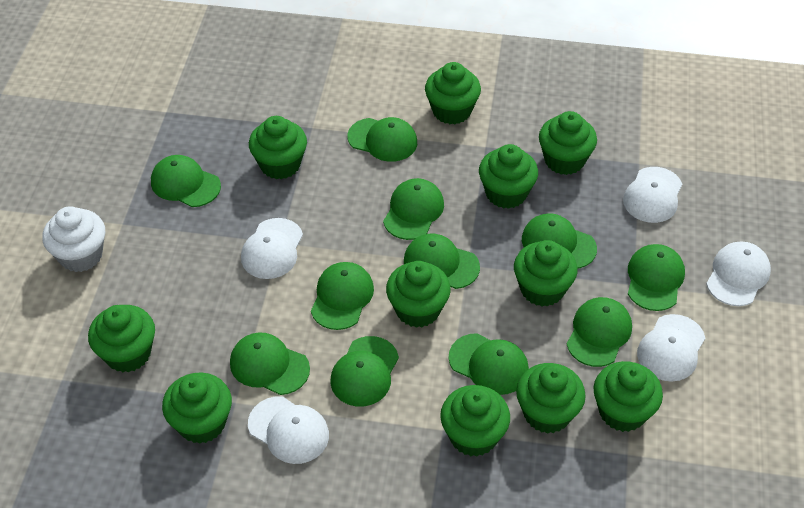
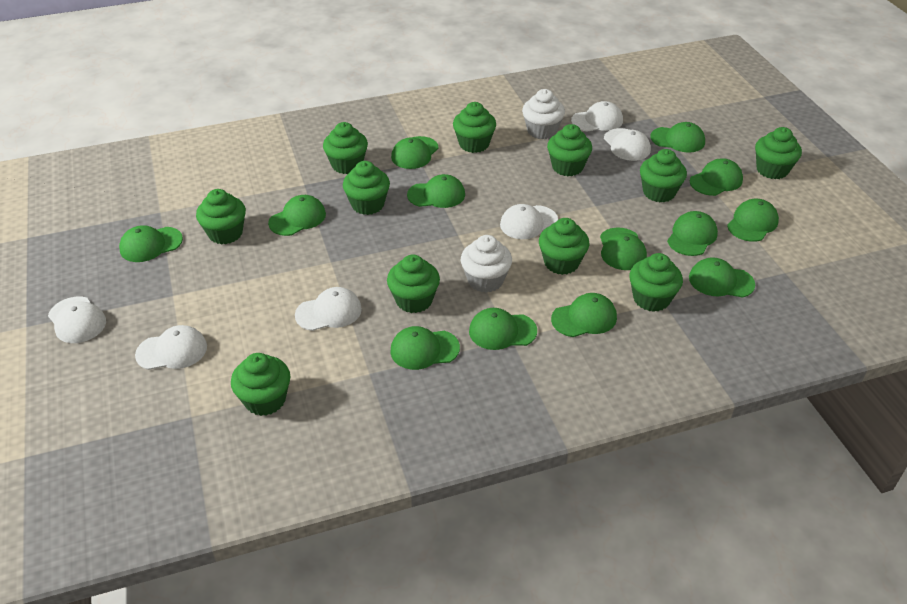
green cap: 11 -> 13
white cap: 5 -> 6
white cupcake: 1 -> 2

